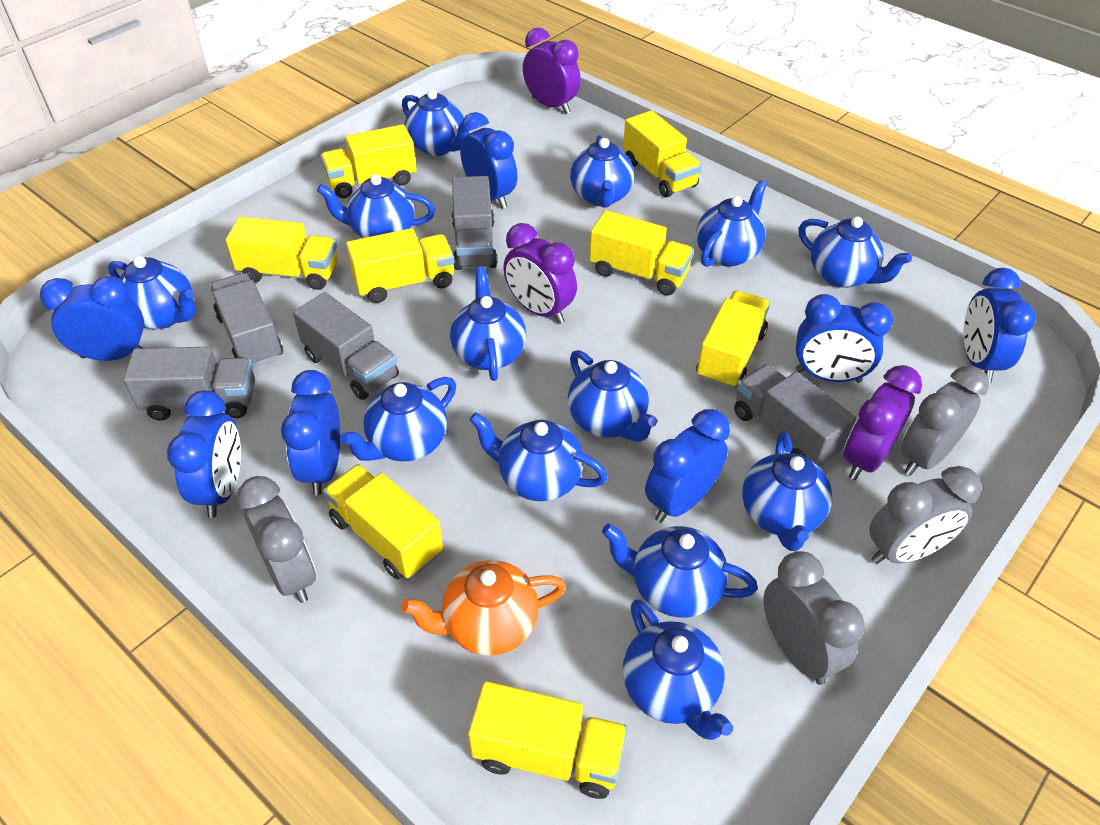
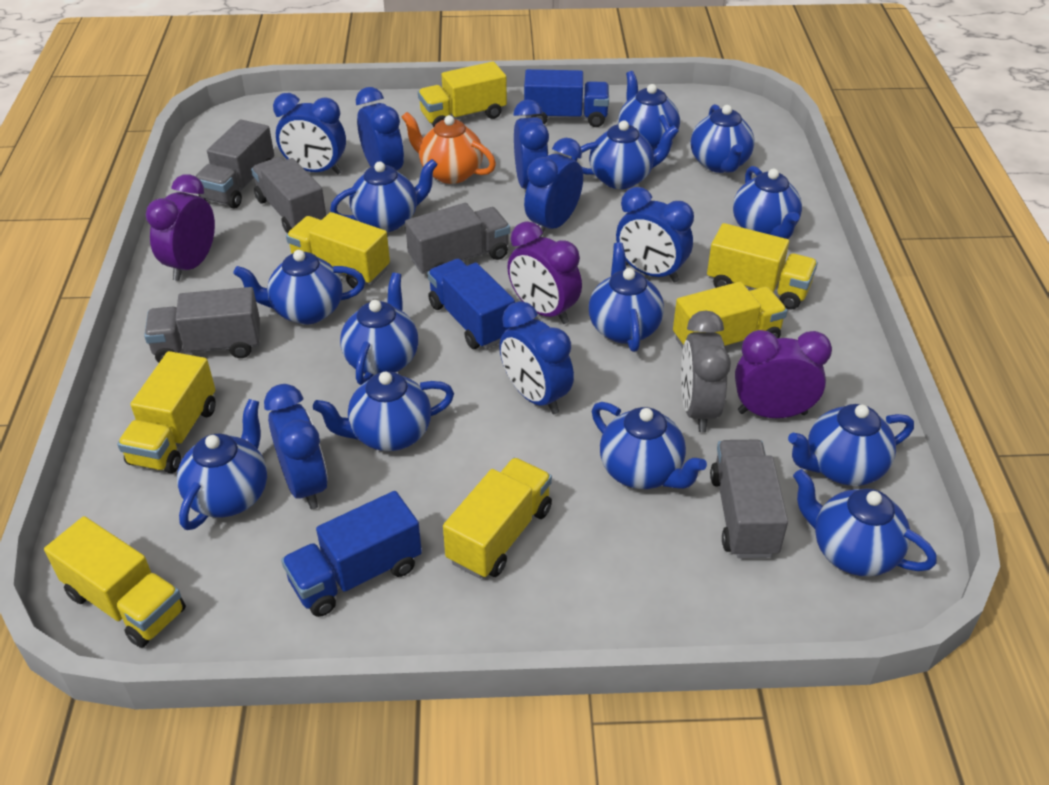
blue truck: 0 -> 3
grey clock: 4 -> 1
yellow truck: 8 -> 7

